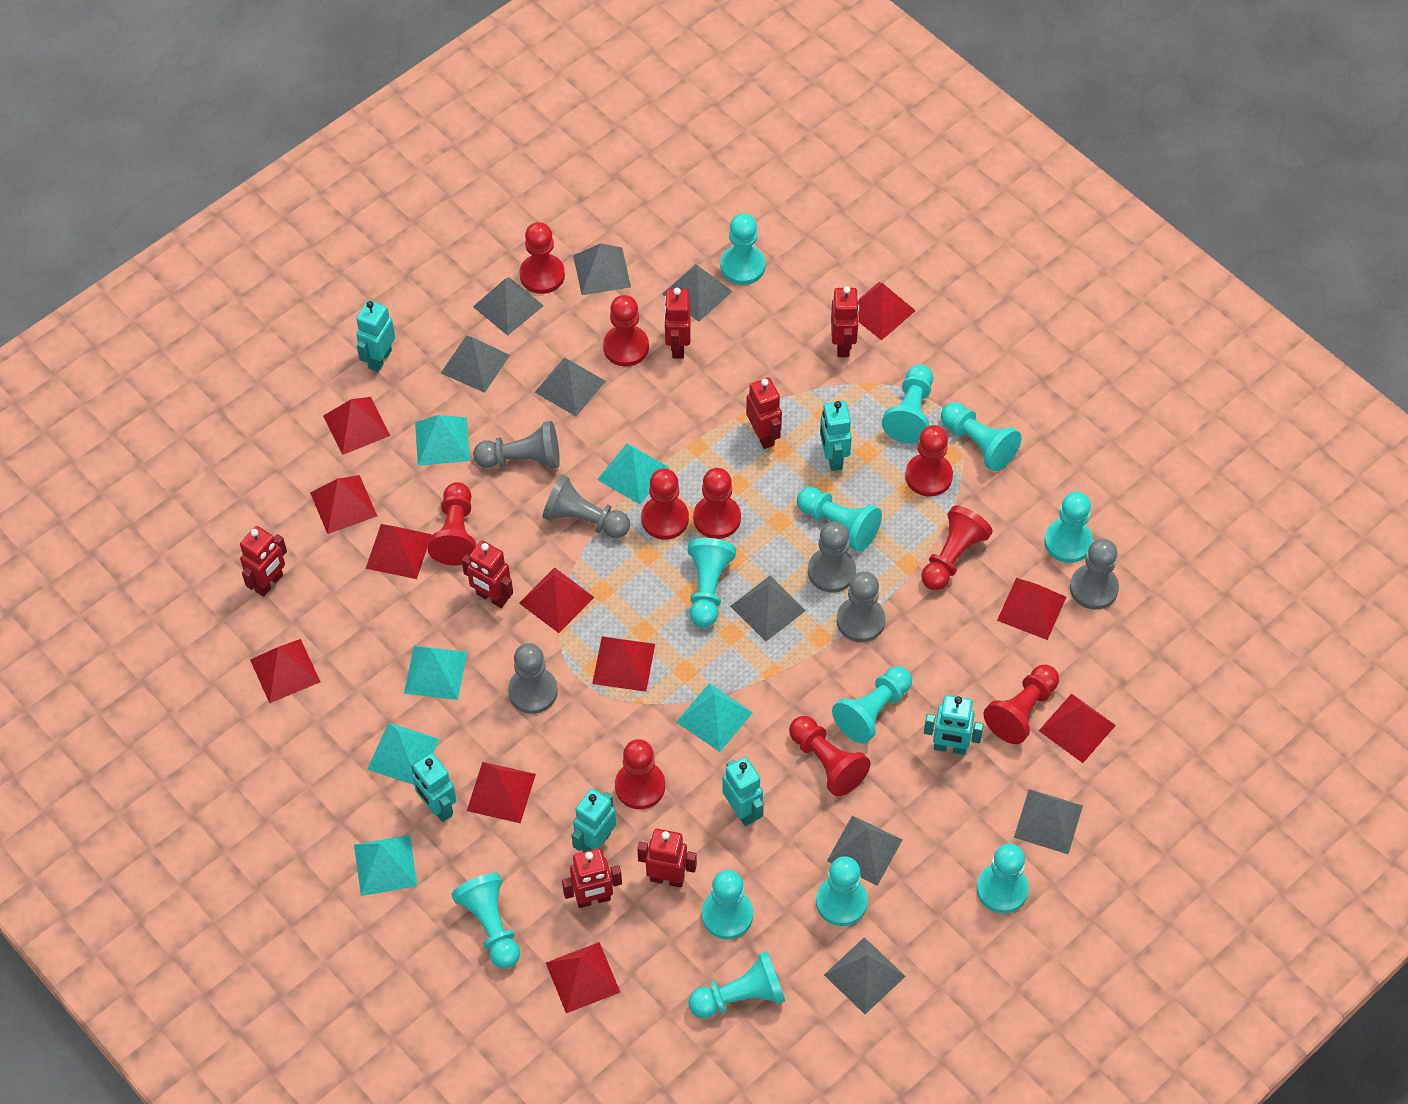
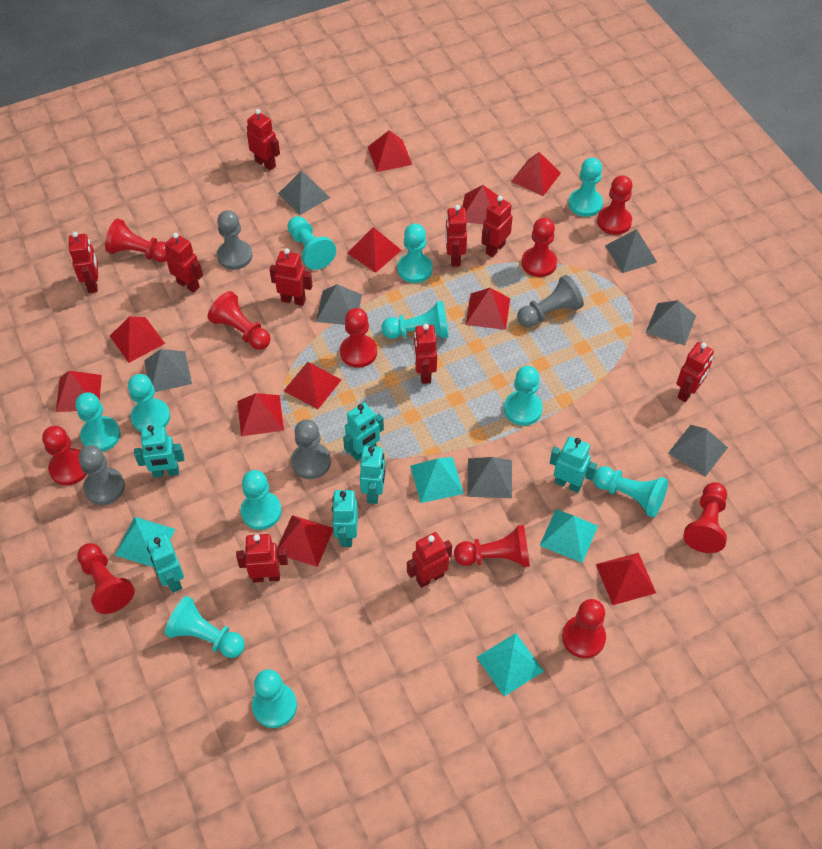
grey pawn: 6 -> 4
grey pyramid: 9 -> 7
red robot: 7 -> 10
turquoise pawn: 12 -> 11
turquoise pyramid: 6 -> 4

